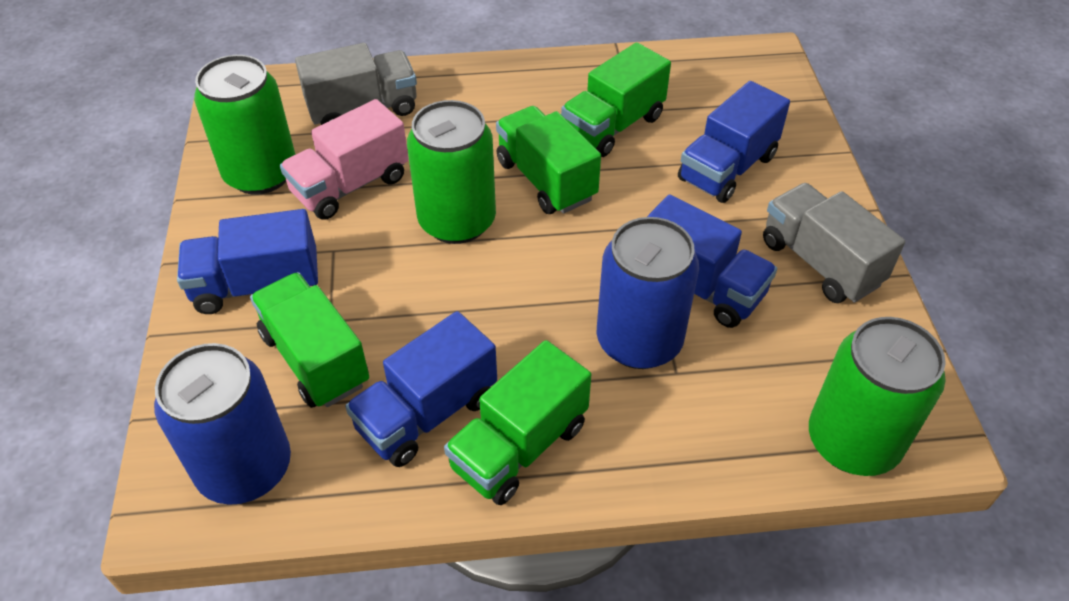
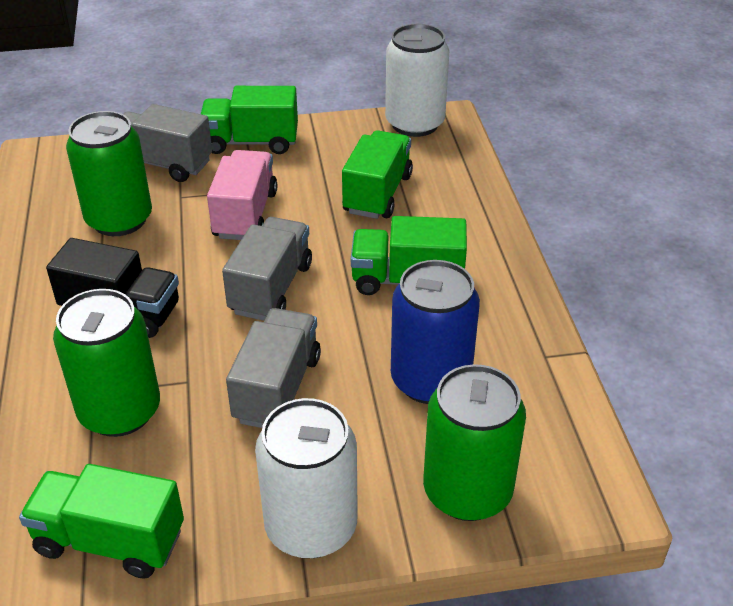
black truck: 0 -> 1
blue can: 2 -> 1
blue truck: 4 -> 0
grey truck: 2 -> 3
white can: 0 -> 2

